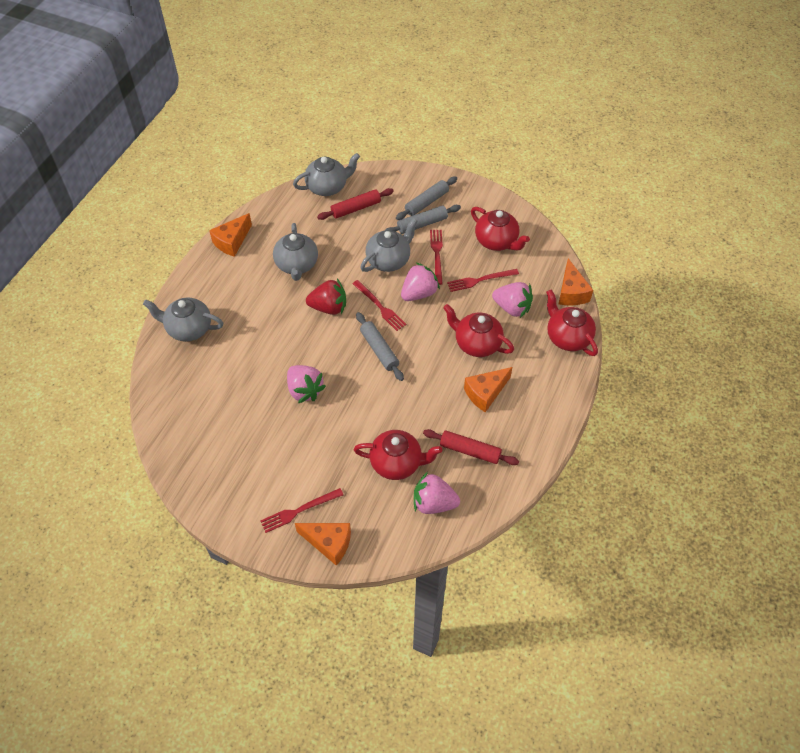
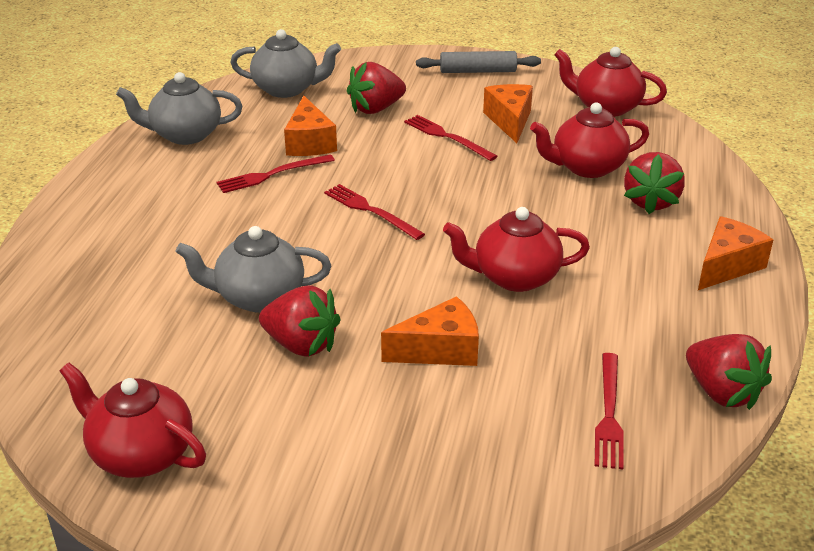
grey rolling pin: 3 -> 1
grey teapot: 4 -> 3
pink strawberry: 4 -> 0
red rolling pin: 2 -> 0
red strawberry: 1 -> 4

